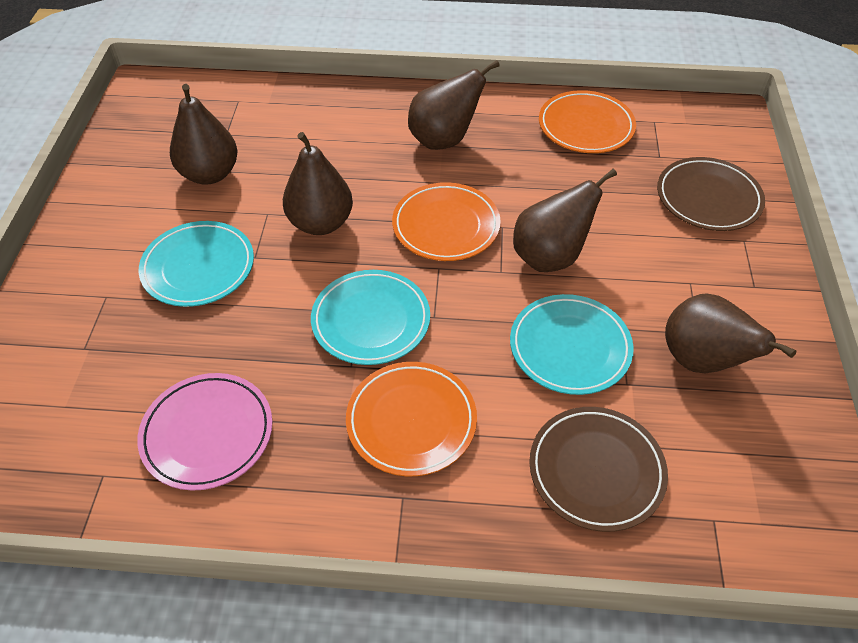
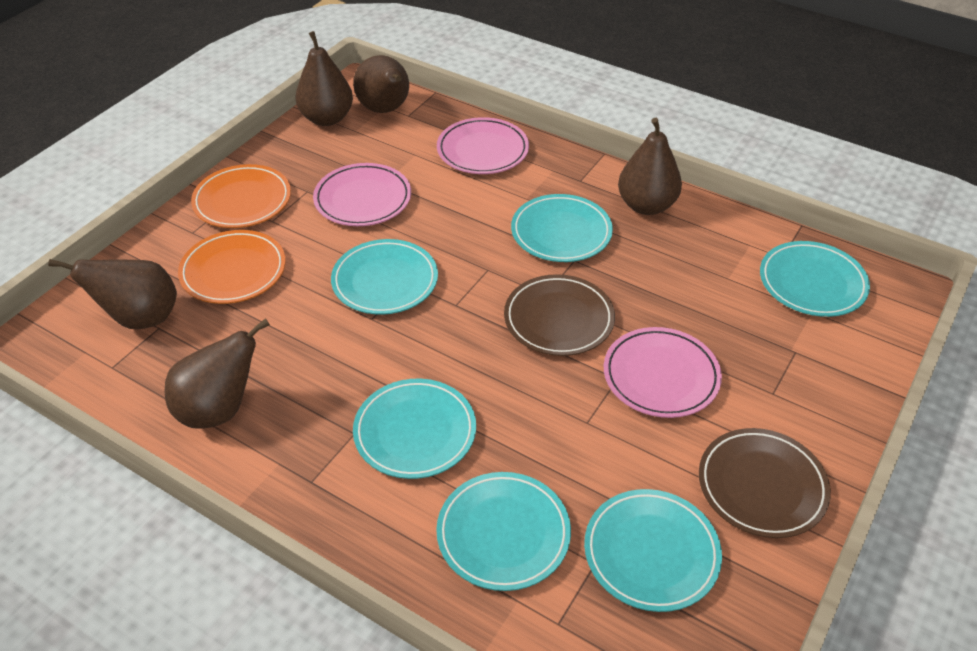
orange plate: 3 -> 2
pink plate: 1 -> 3
turquoise plate: 3 -> 6

